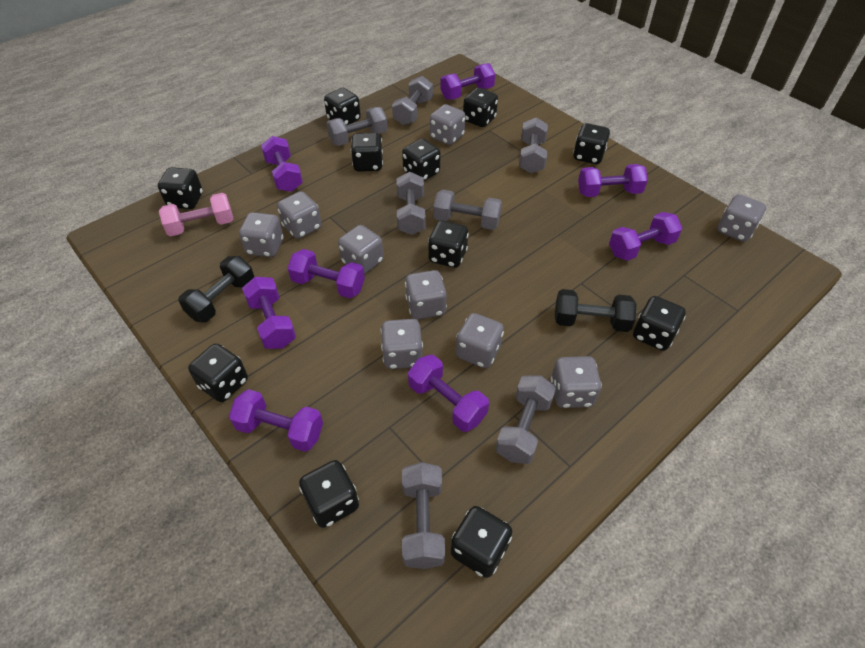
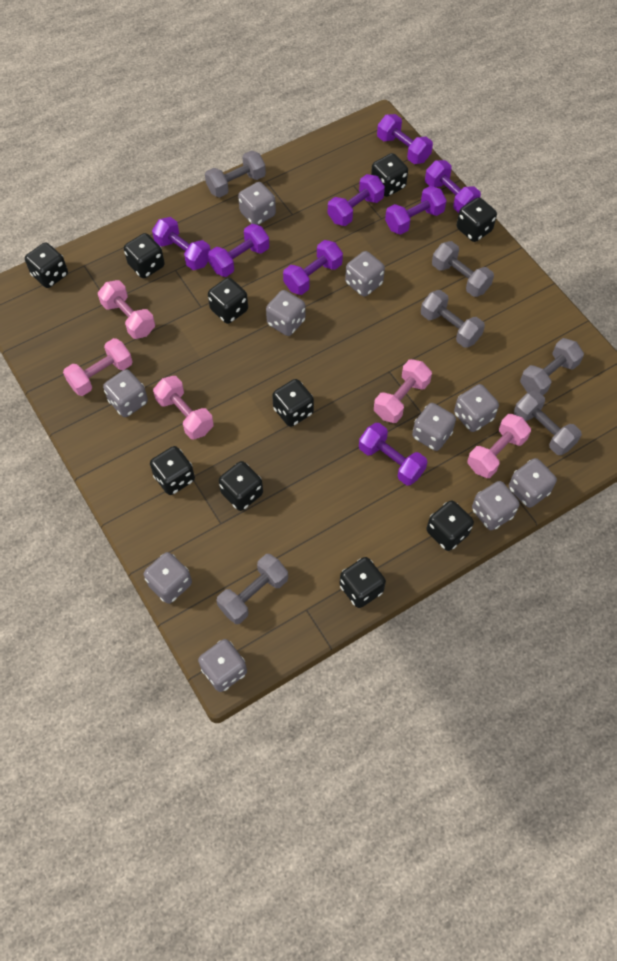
black dice: 11 -> 10
black dumbbell: 2 -> 0
grey dice: 9 -> 10
grey dumbbell: 7 -> 6
pink dumbbell: 1 -> 5

